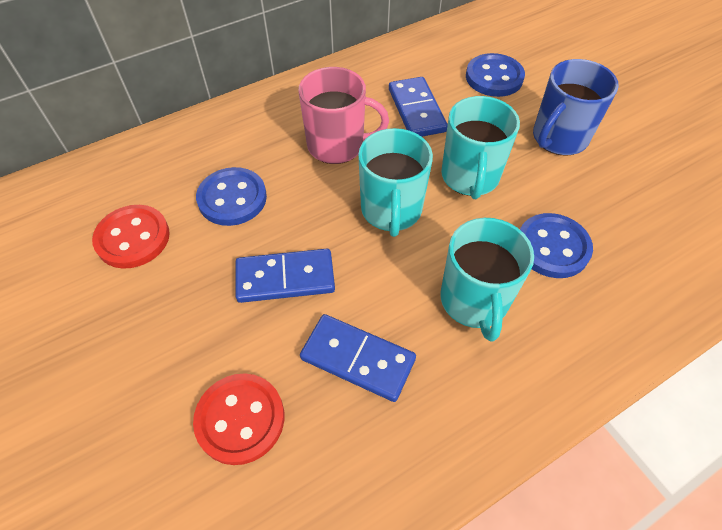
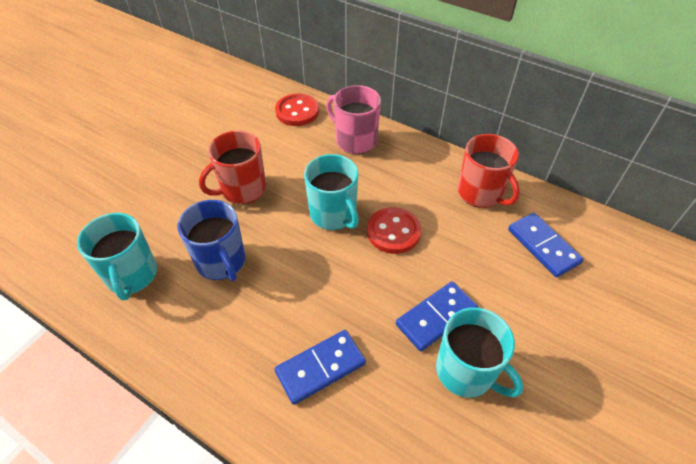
blue button: 3 -> 0
red mug: 0 -> 2

